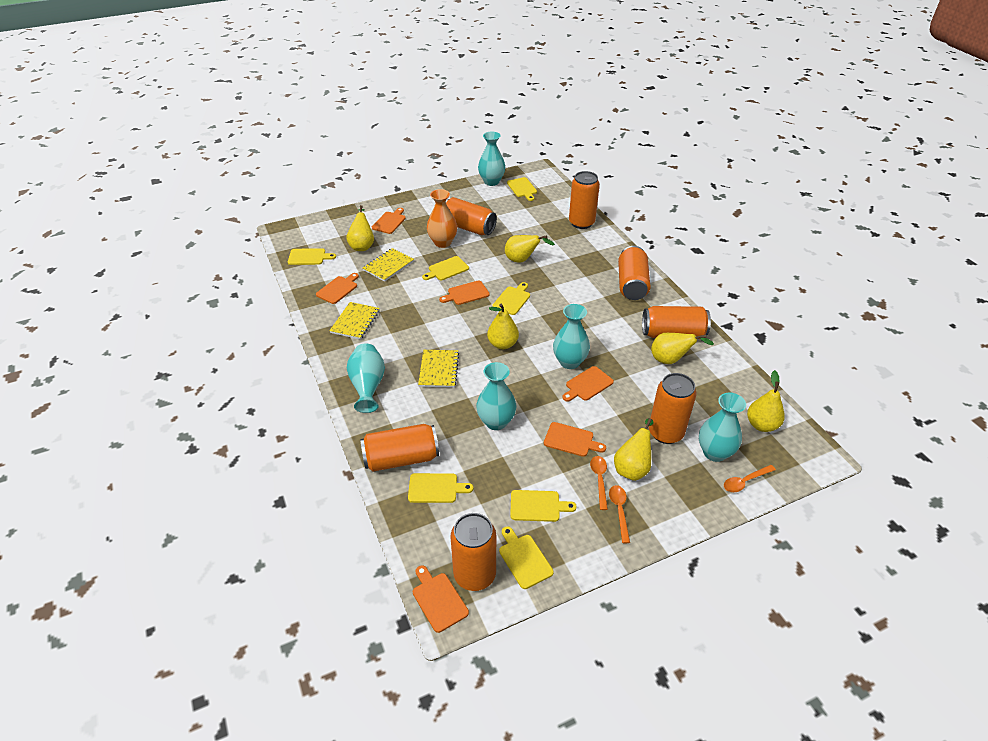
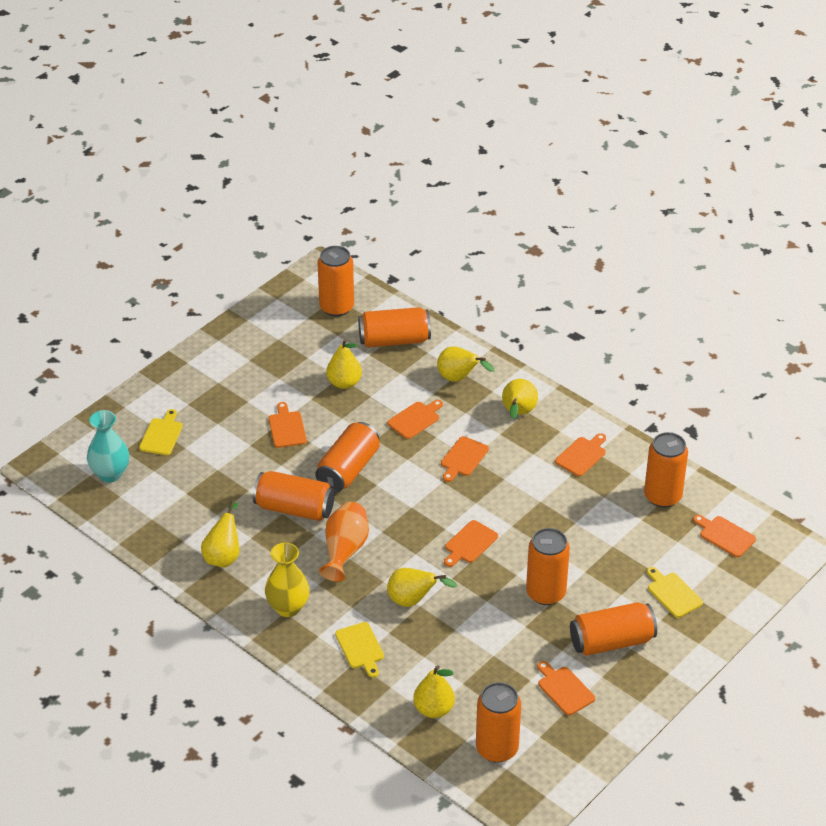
orange can: 7 -> 8
orange cutting board: 6 -> 7
orange spoon: 3 -> 0
turquoise vase: 5 -> 1
yellow cutting board: 7 -> 3
yellow notebook: 3 -> 0
yellow vase: 0 -> 1

